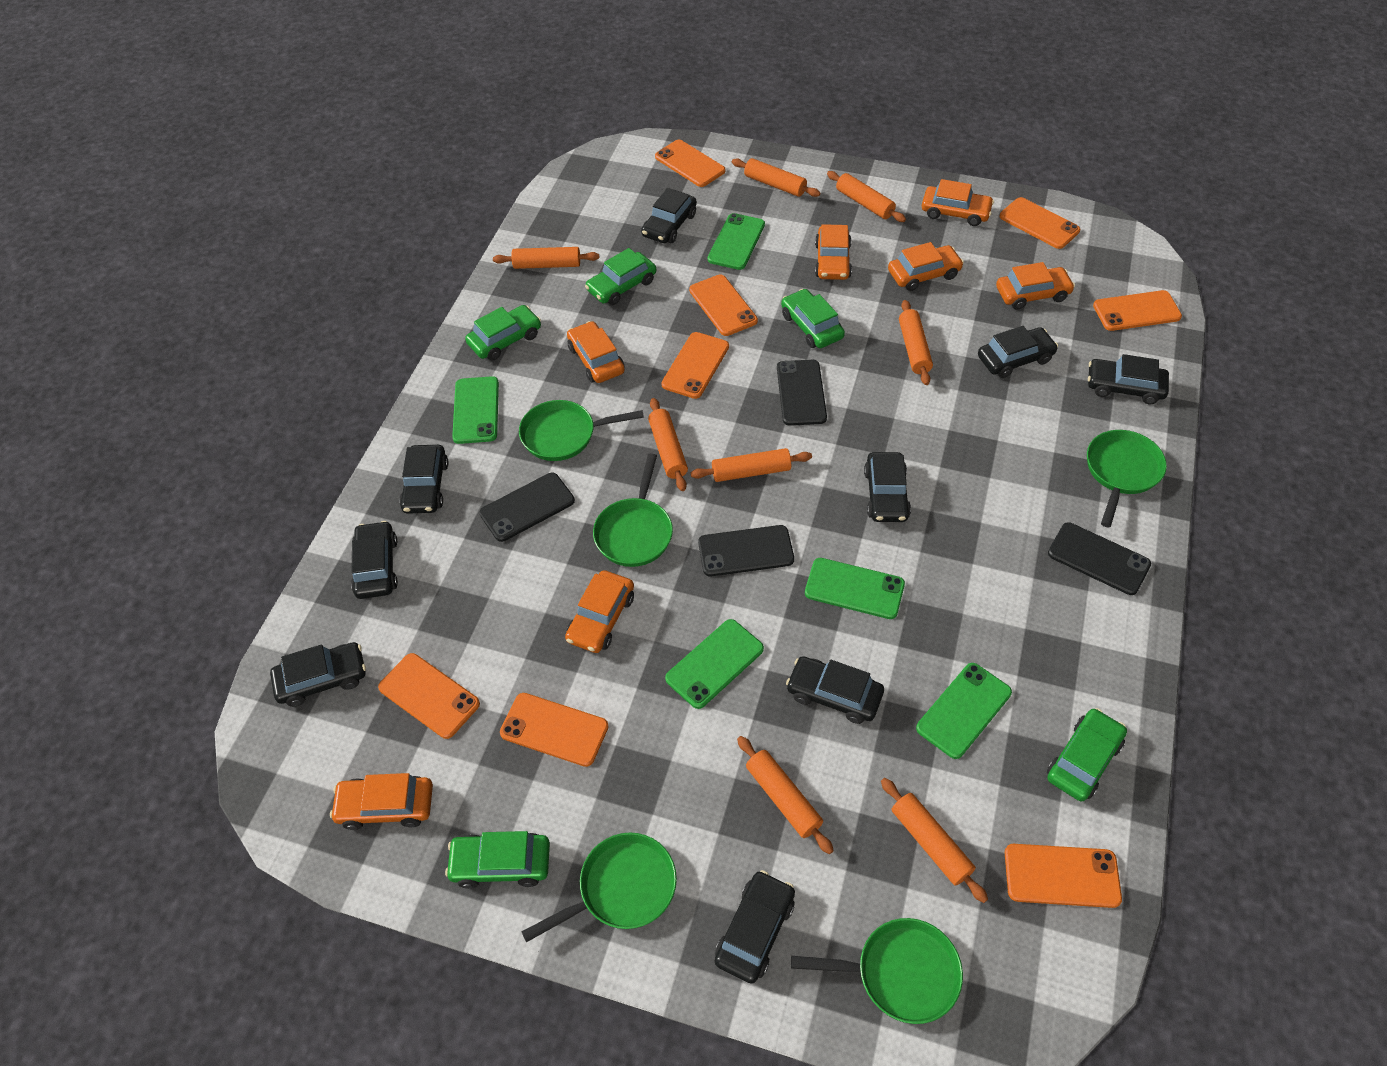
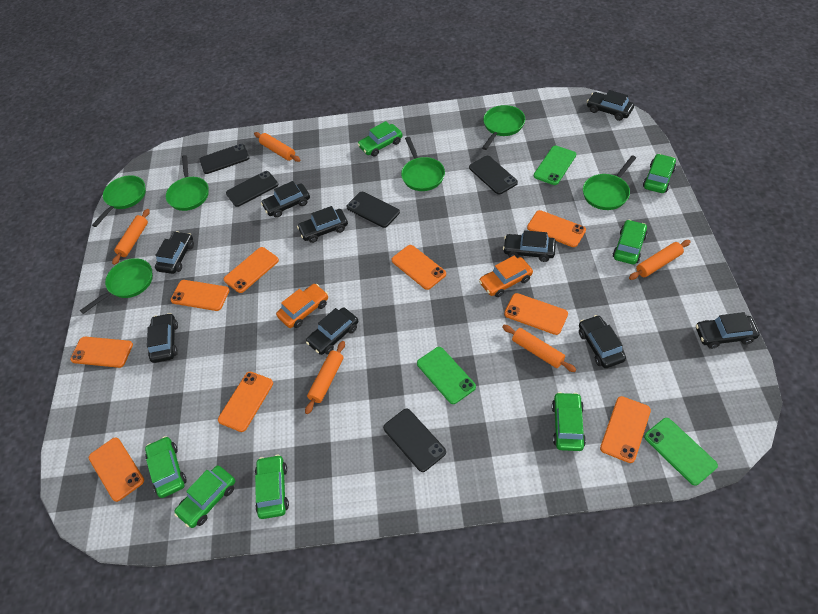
black phone: 4 -> 5
green car: 5 -> 7
green pan: 5 -> 6
green phone: 5 -> 3
orange car: 7 -> 2
orange phone: 8 -> 9
orange rolling pin: 8 -> 5

